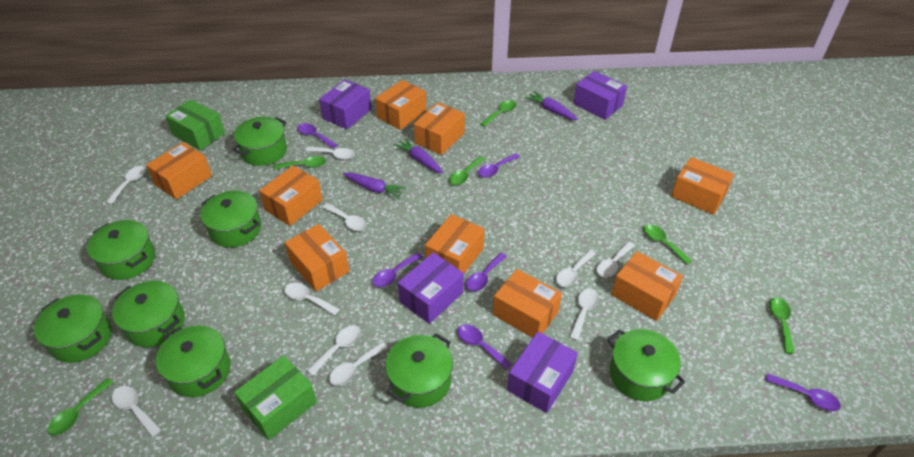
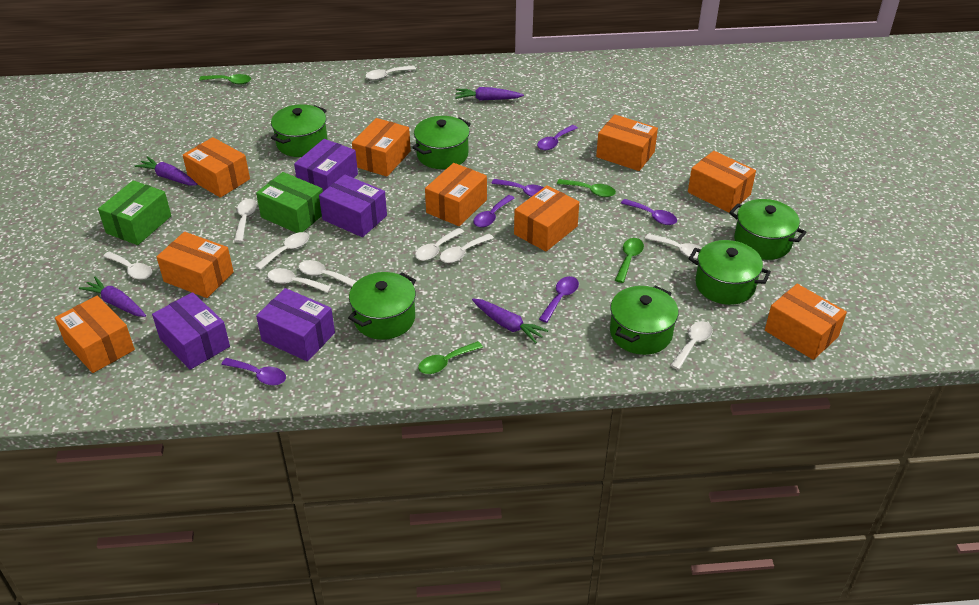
green pot: 8 -> 6
green spoon: 6 -> 4
purple carrot: 3 -> 4

